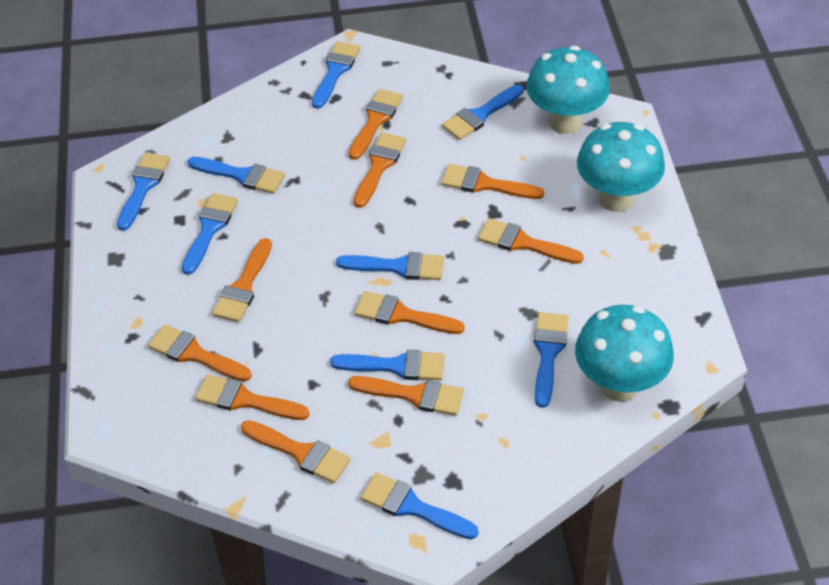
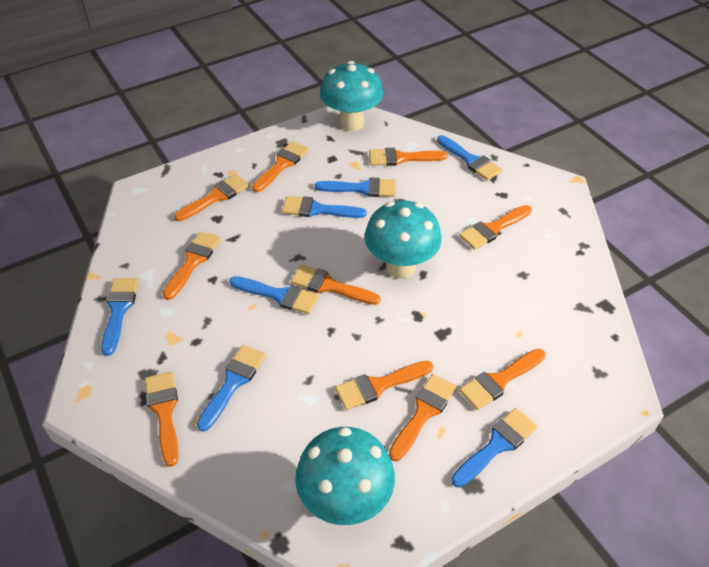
blue brush: 9 -> 7

